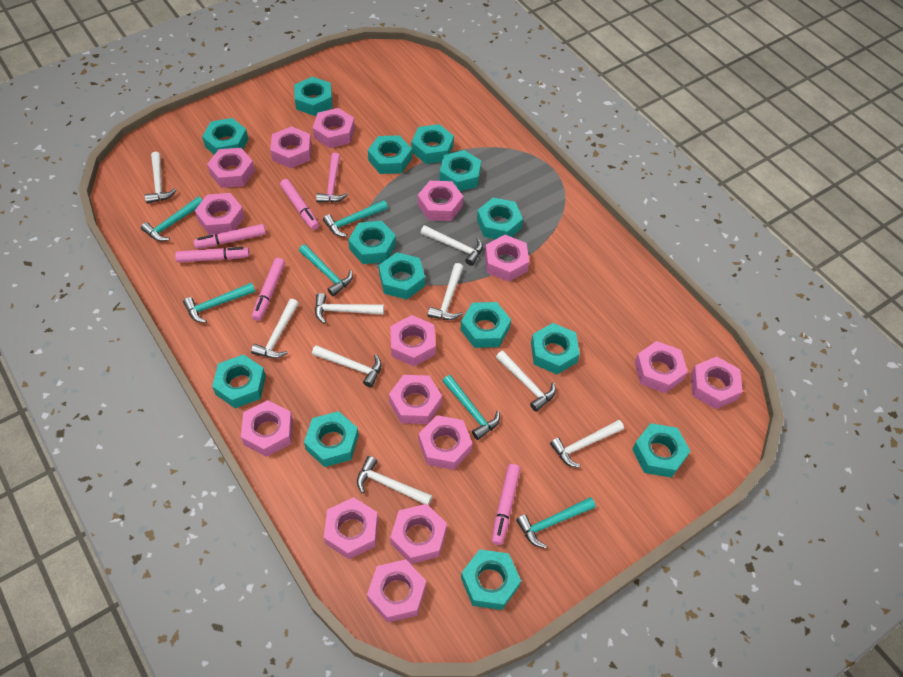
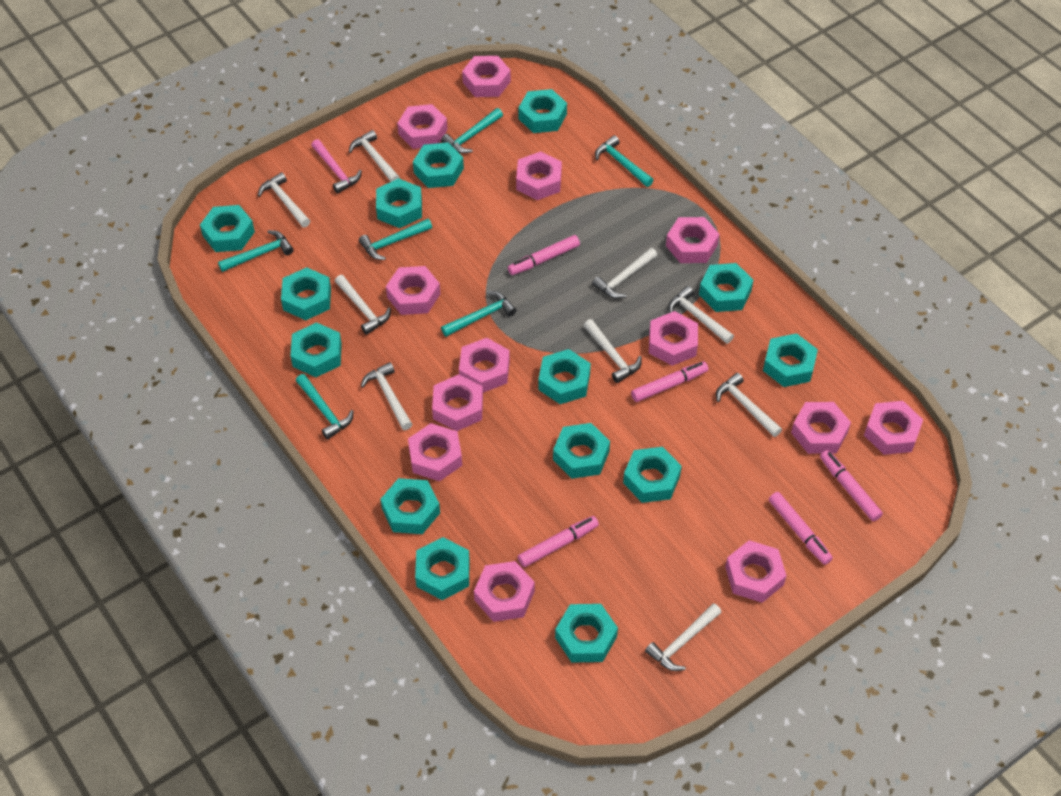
pink nut: 15 -> 13

